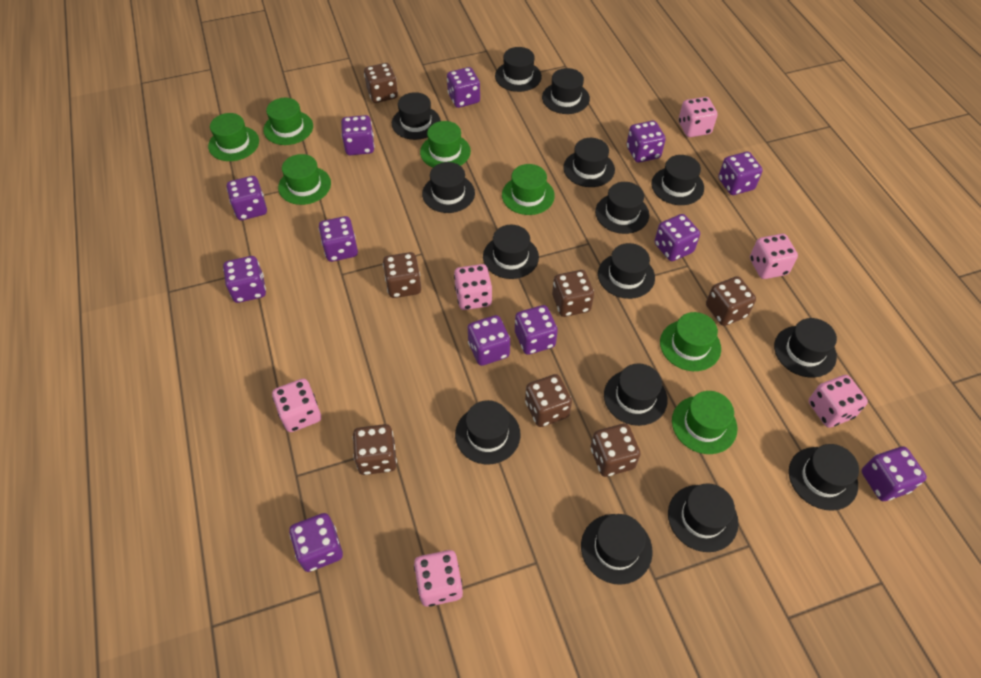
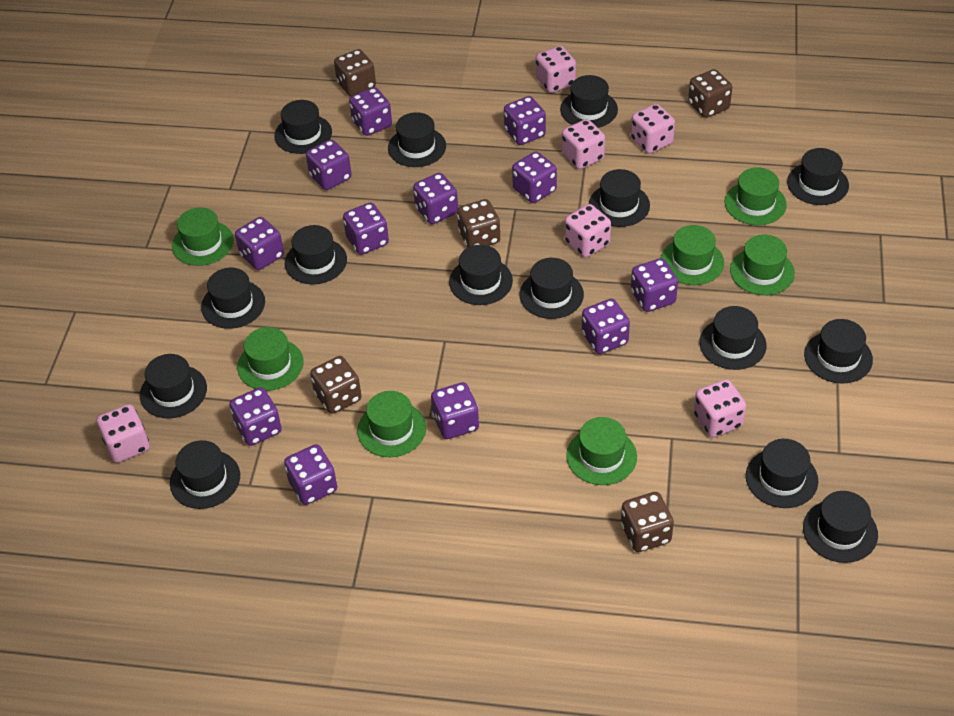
brown dice: 7 -> 5

